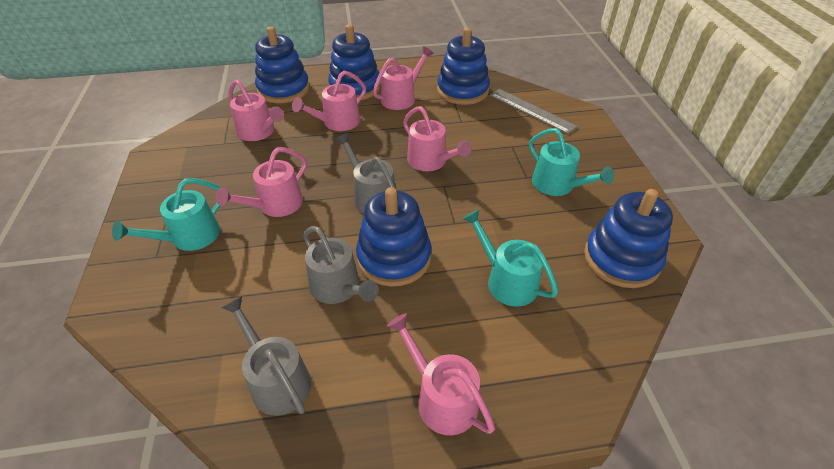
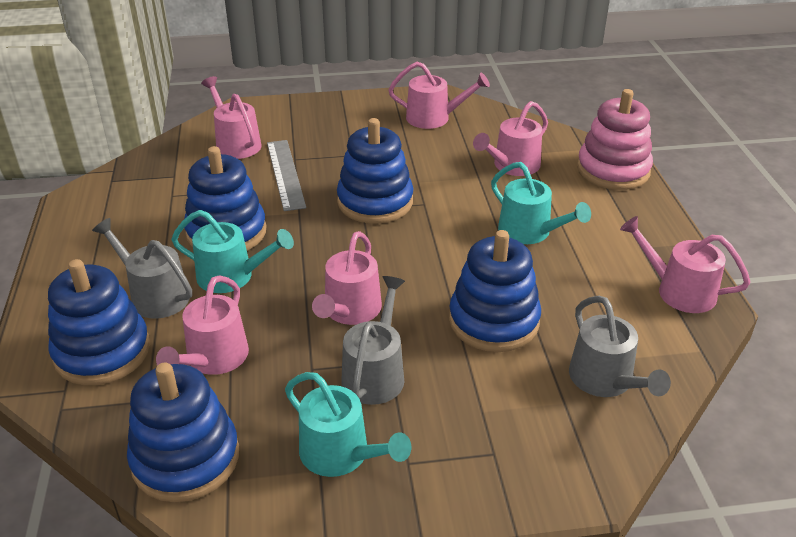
pink stacking toy: 0 -> 1

